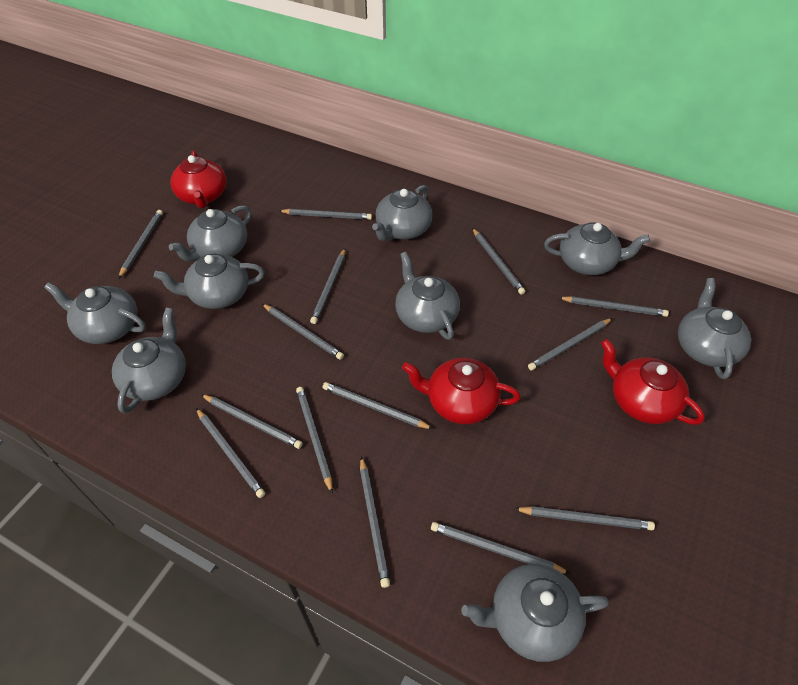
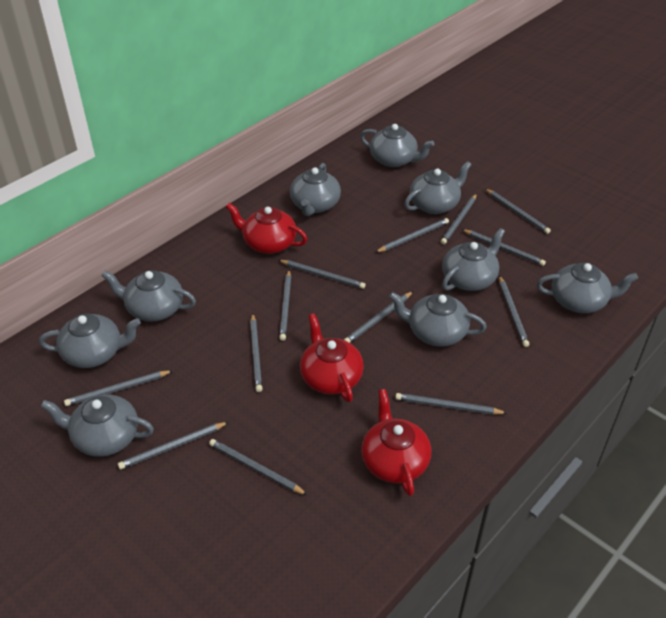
grey pencil: 14 -> 13

